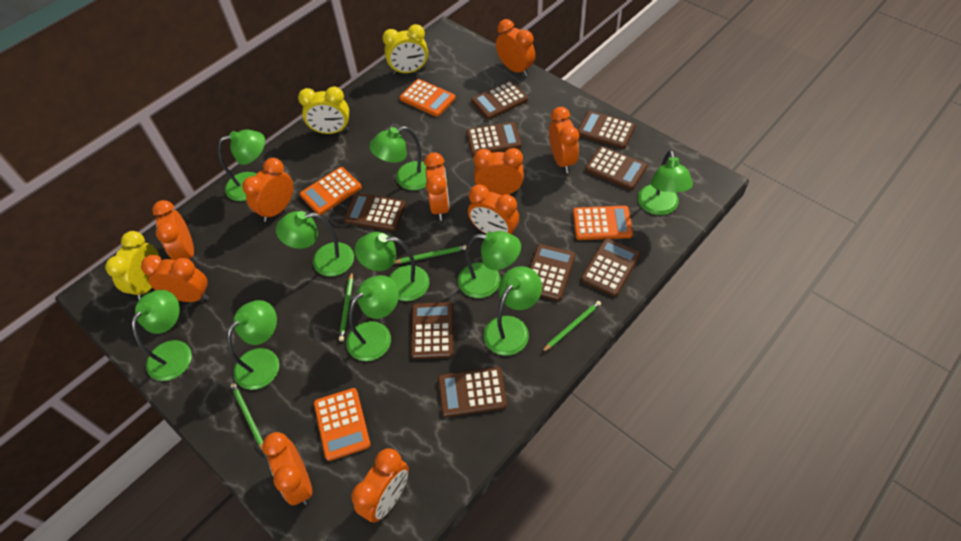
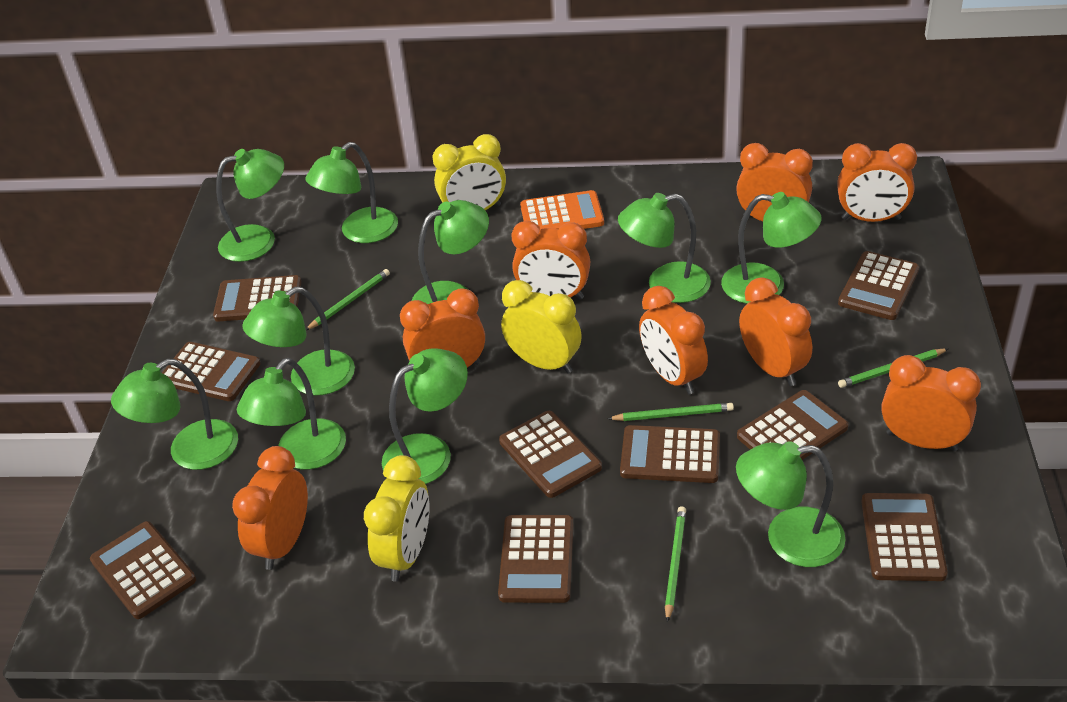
orange calculator: 4 -> 1
orange clock: 10 -> 8

